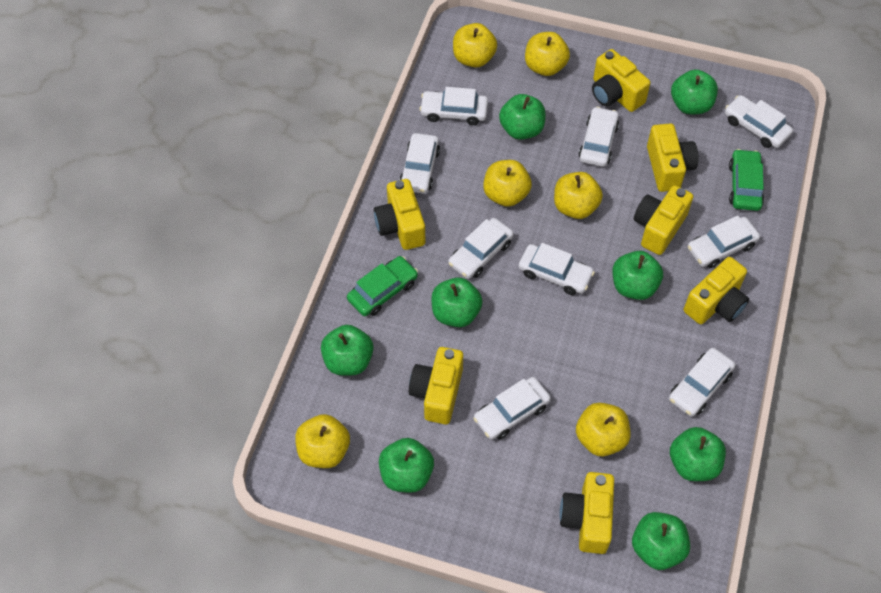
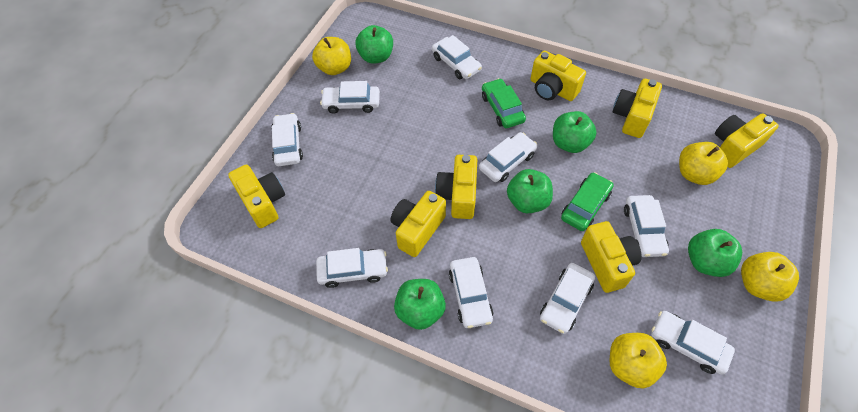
green apple: 8 -> 5
yellow apple: 6 -> 4

